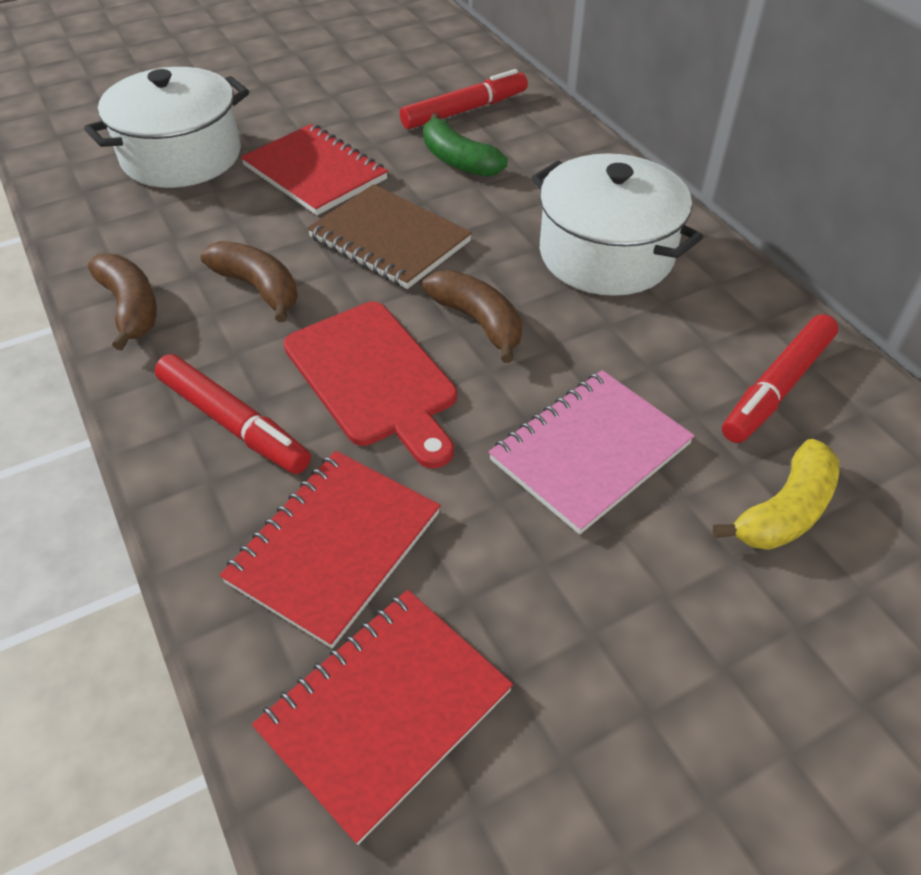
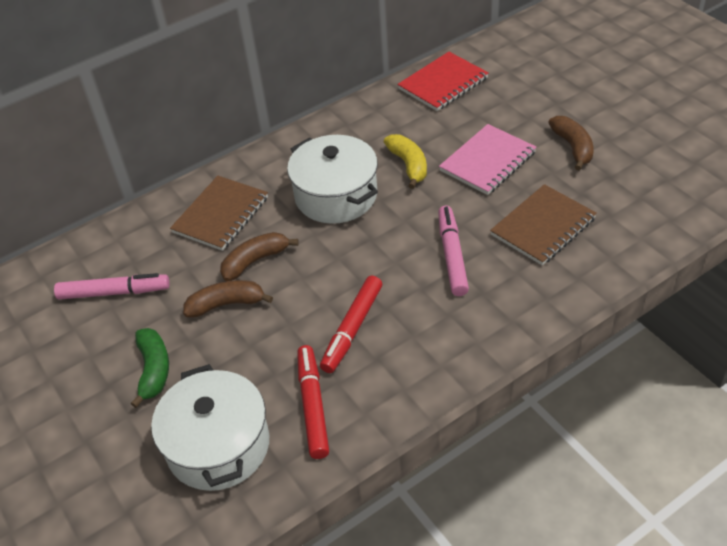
brown notebook: 1 -> 2
pink marker: 0 -> 2
red cutting board: 1 -> 0
red marker: 3 -> 2
red notebook: 3 -> 1

